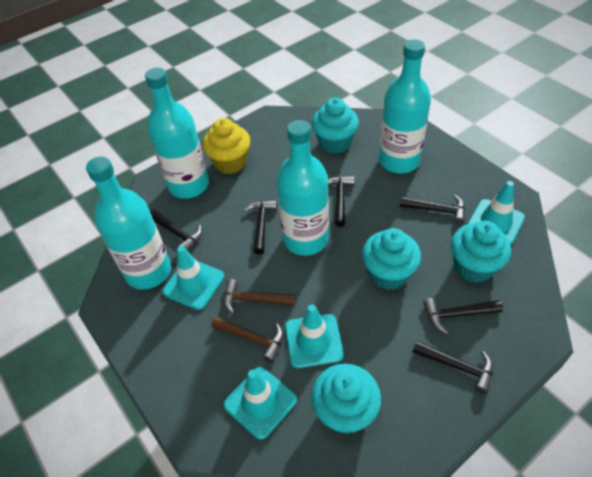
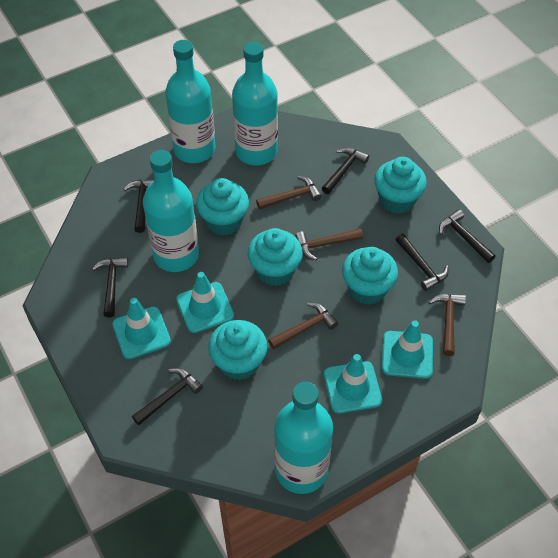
brown hammer: 2 -> 4
turquoise cupcake: 4 -> 5
yellow cupcake: 1 -> 0

